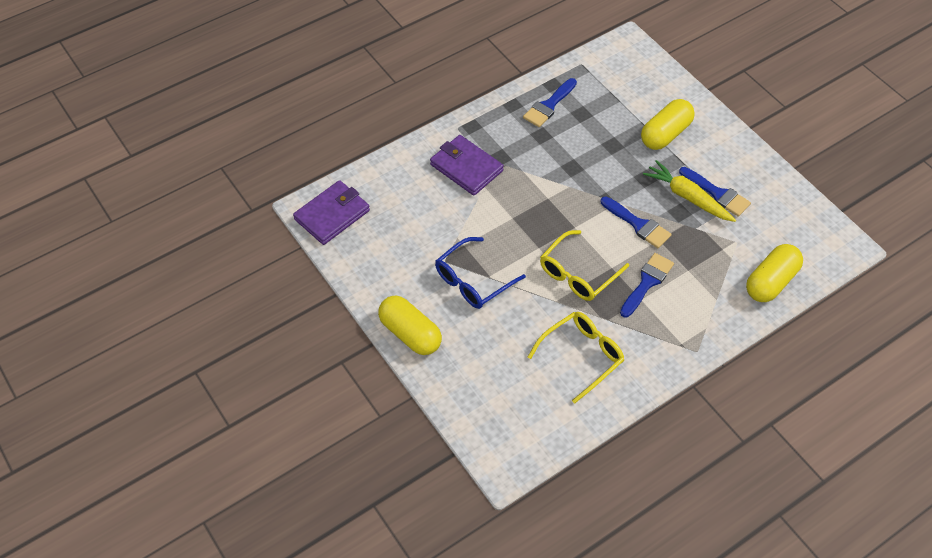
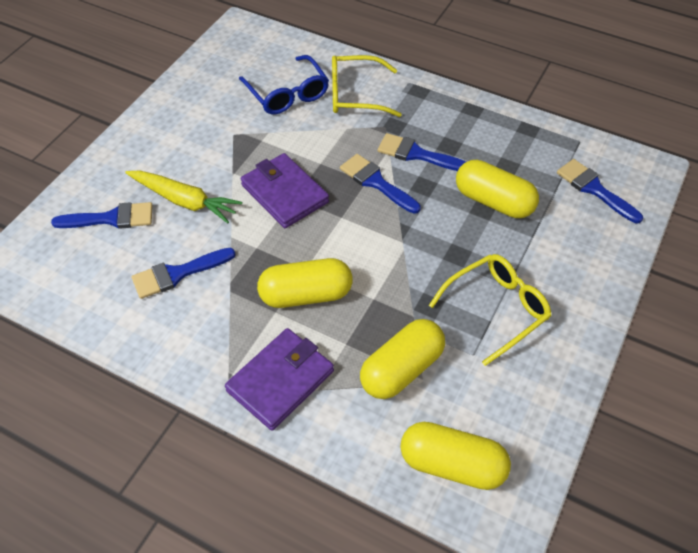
blue brush: 4 -> 5
yellow capsule: 3 -> 4

